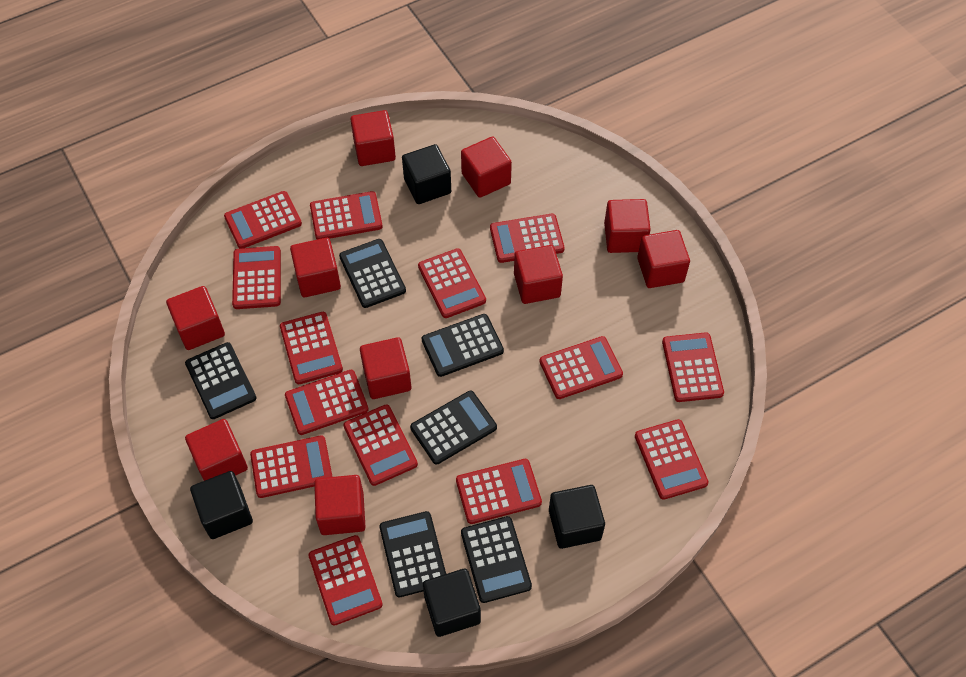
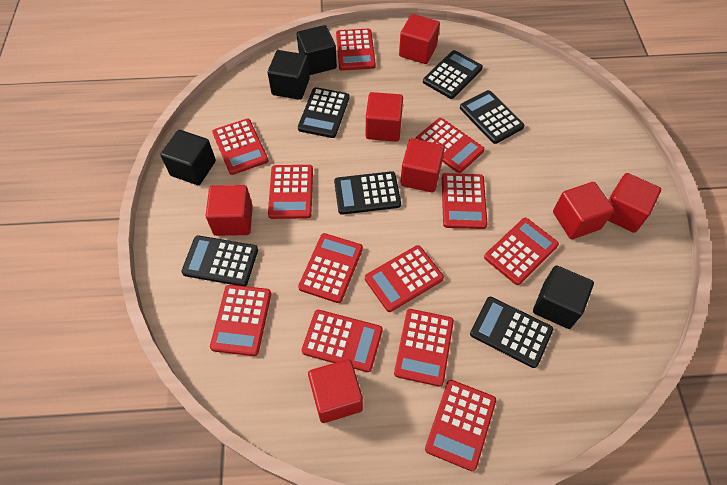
red calculator: 14 -> 12
red cube: 10 -> 7

